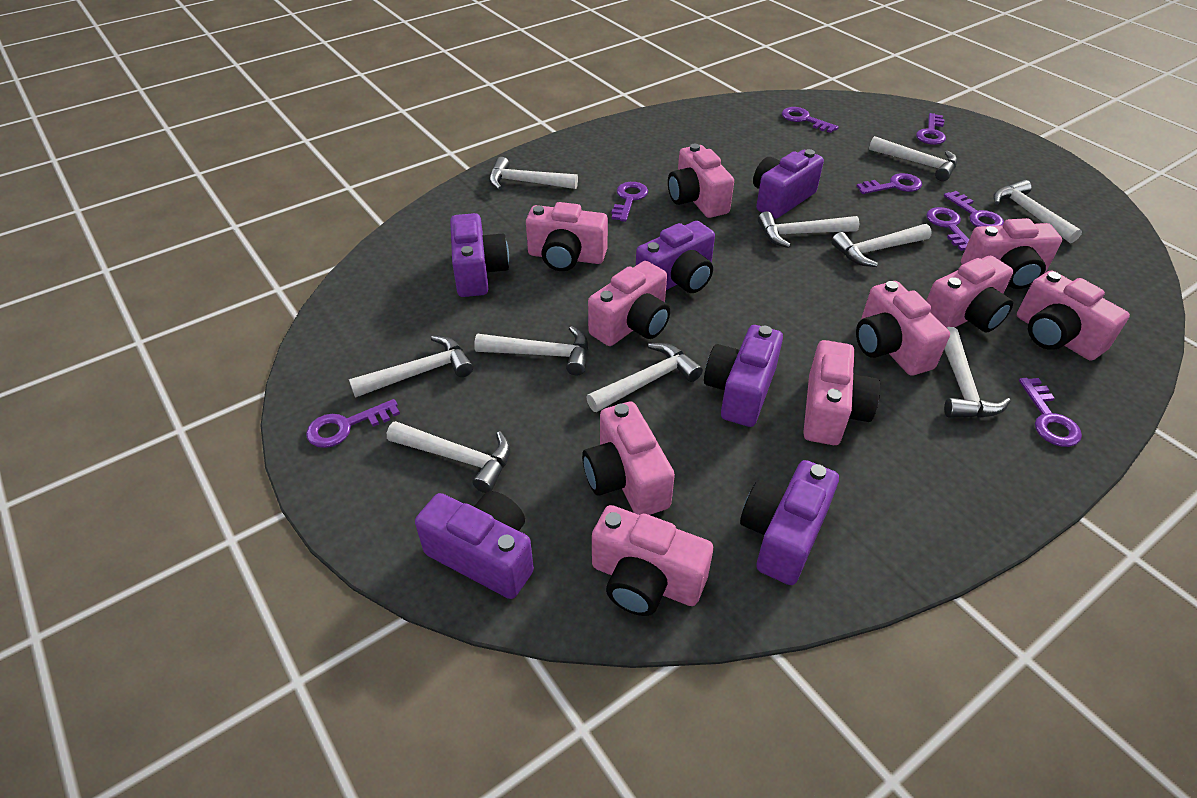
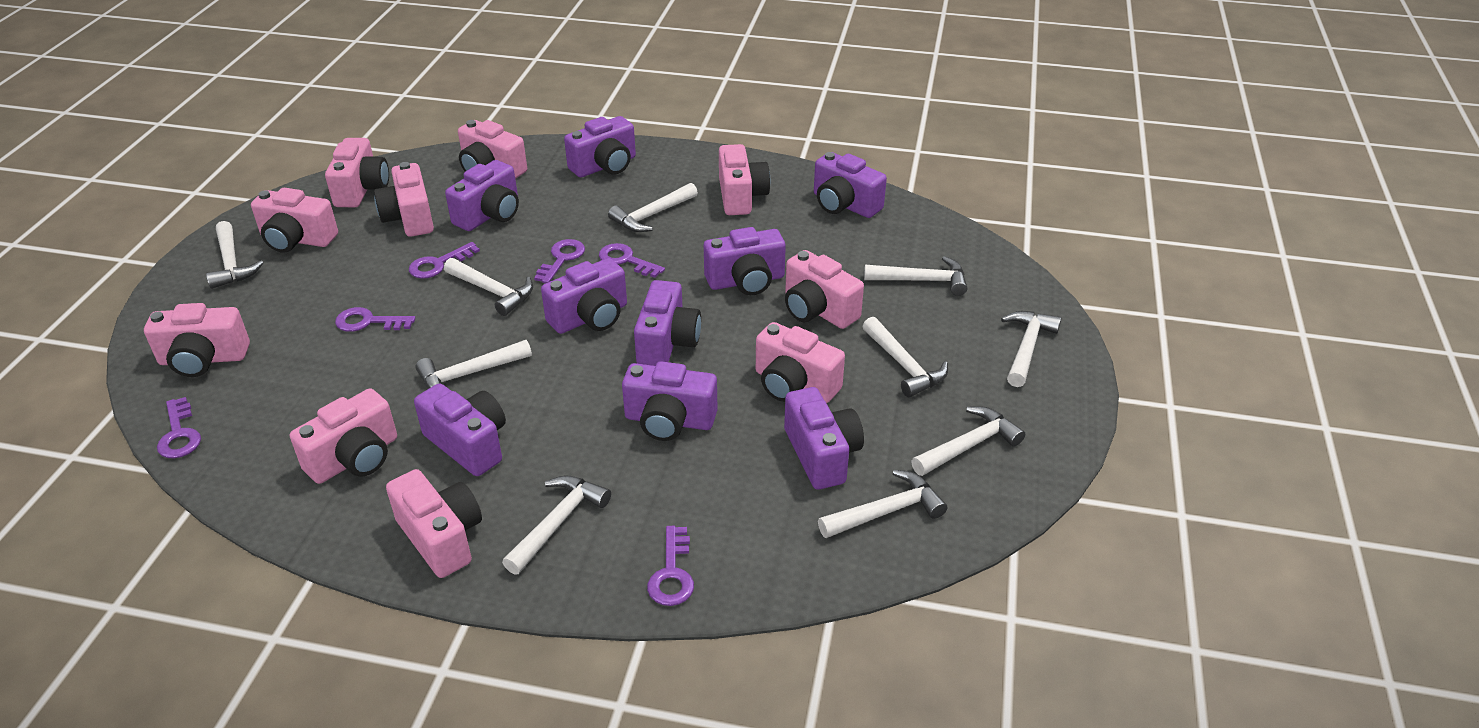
purple camera: 6 -> 9
purple key: 8 -> 6

